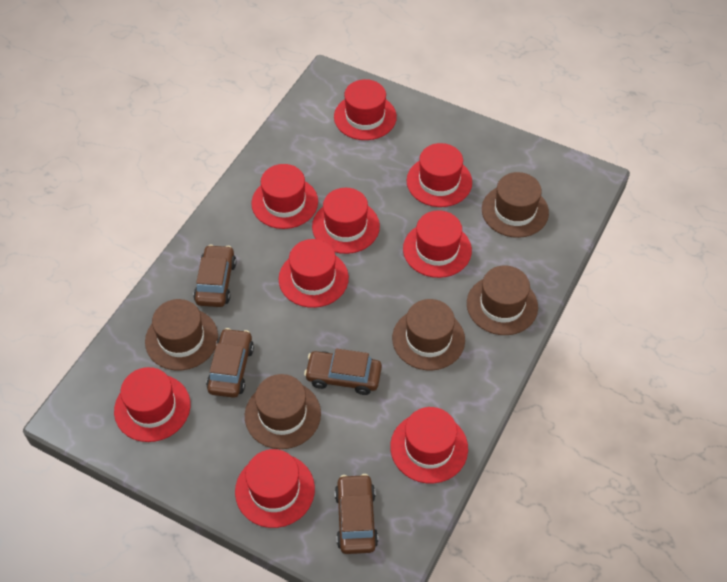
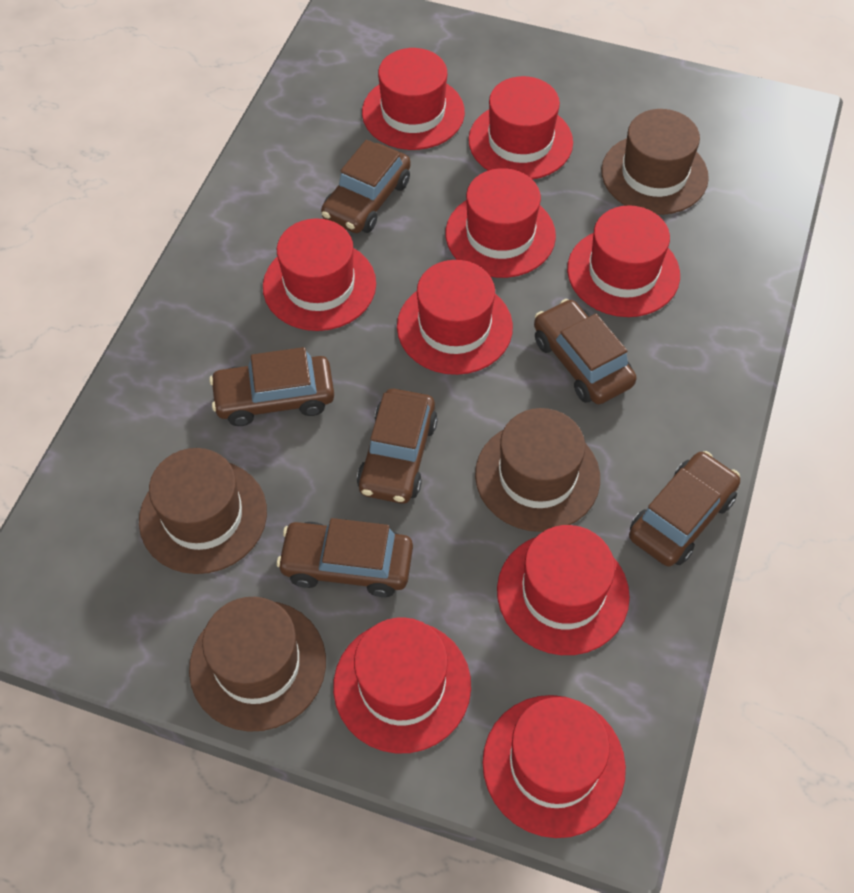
brown car: 4 -> 6
brown hat: 5 -> 4

